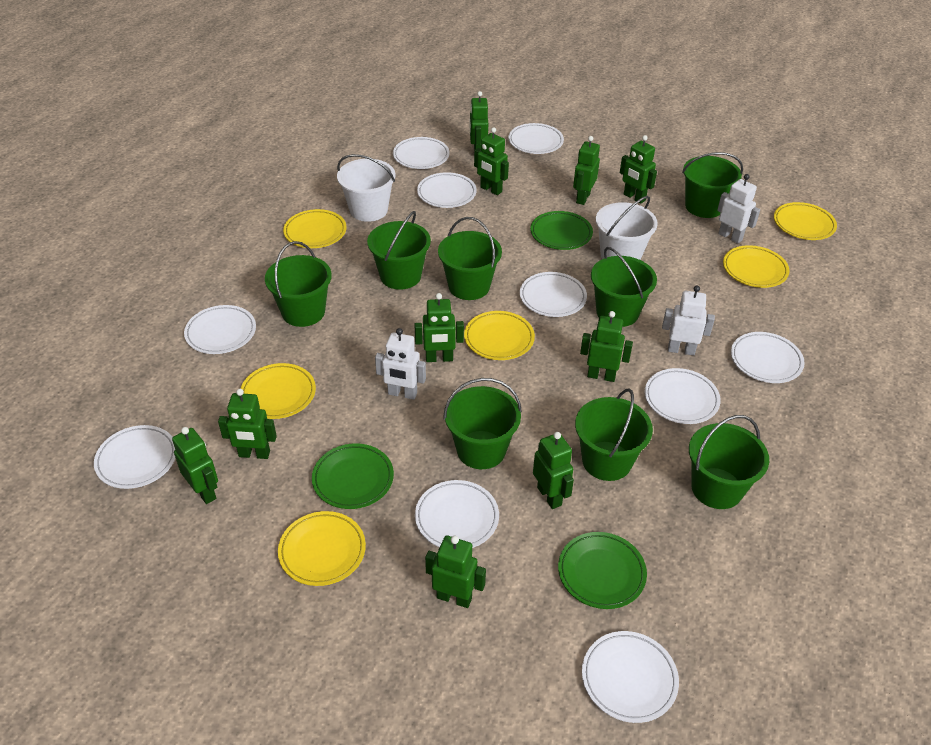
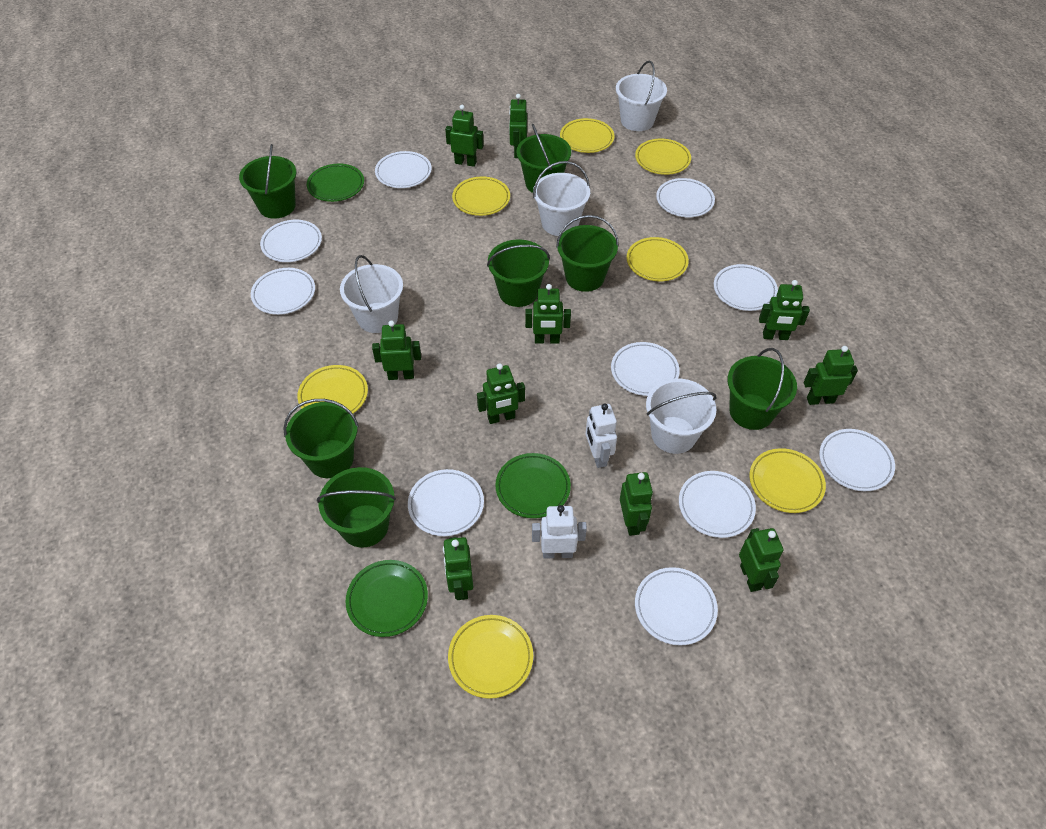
green bucket: 8 -> 7
white bucket: 2 -> 4
white robot: 3 -> 2
yellow plate: 6 -> 7

